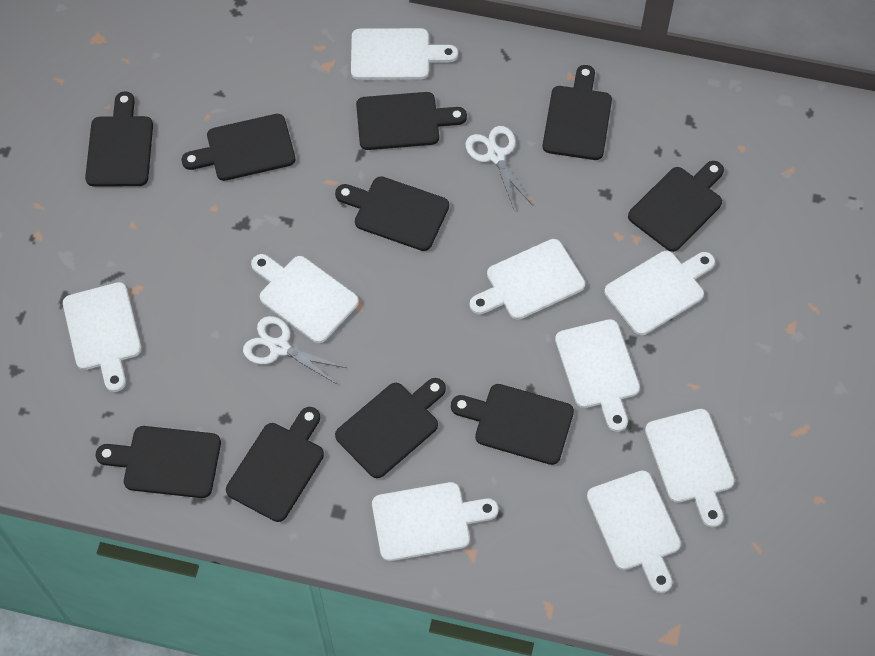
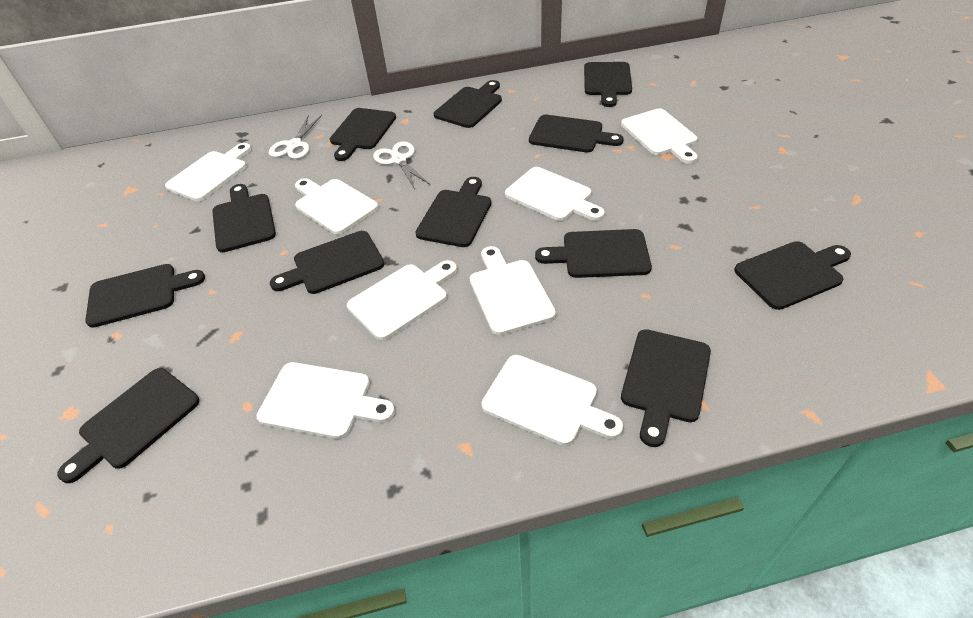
black cutting board: 10 -> 12
white cutting board: 9 -> 8

